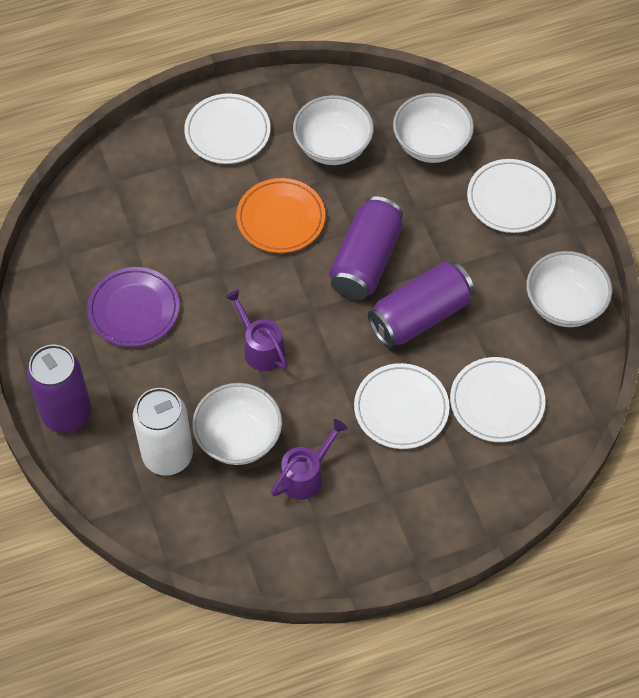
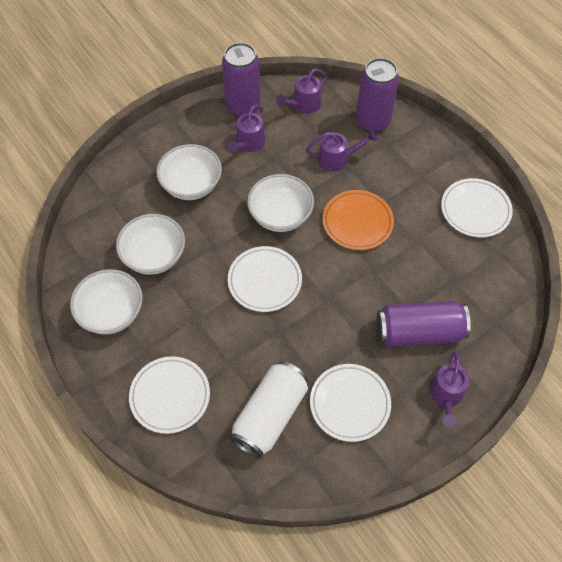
purple plate: 1 -> 0
purple watering can: 2 -> 4

